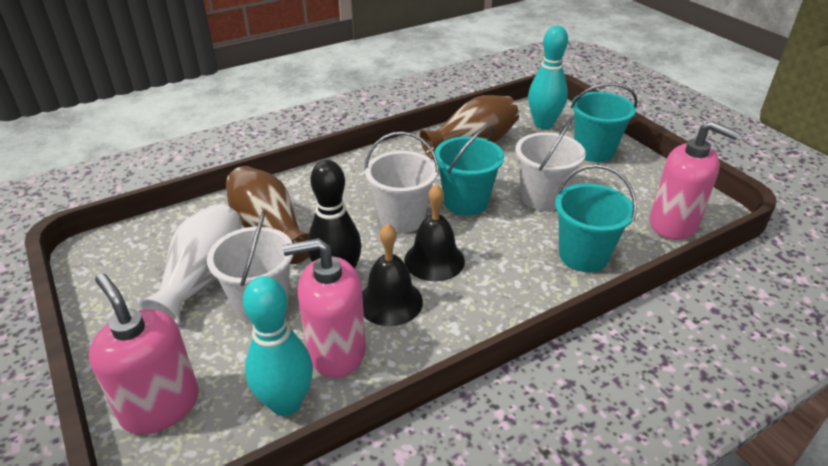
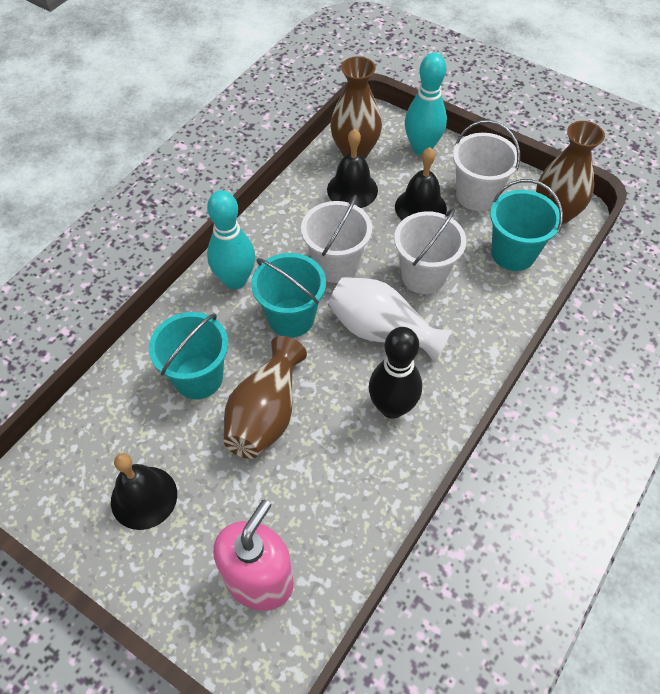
black bell: 2 -> 3
brown vase: 2 -> 3
pink soap dispenser: 3 -> 1

